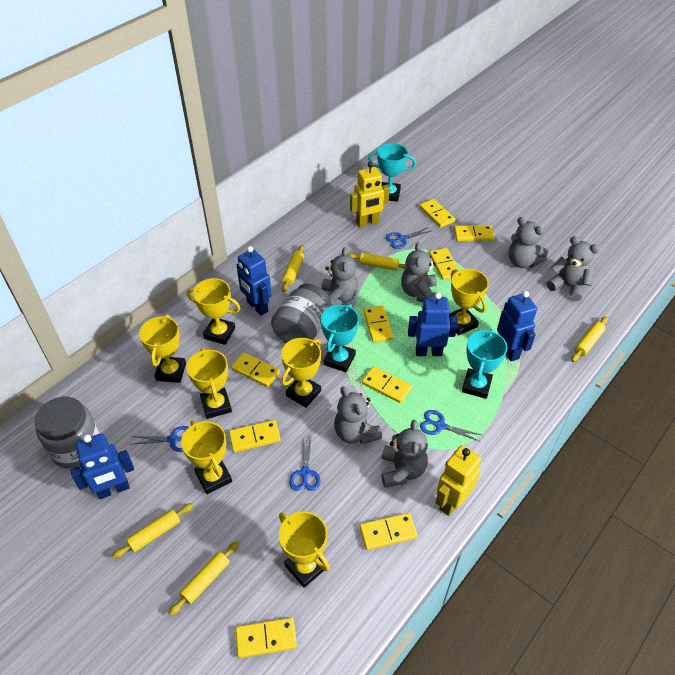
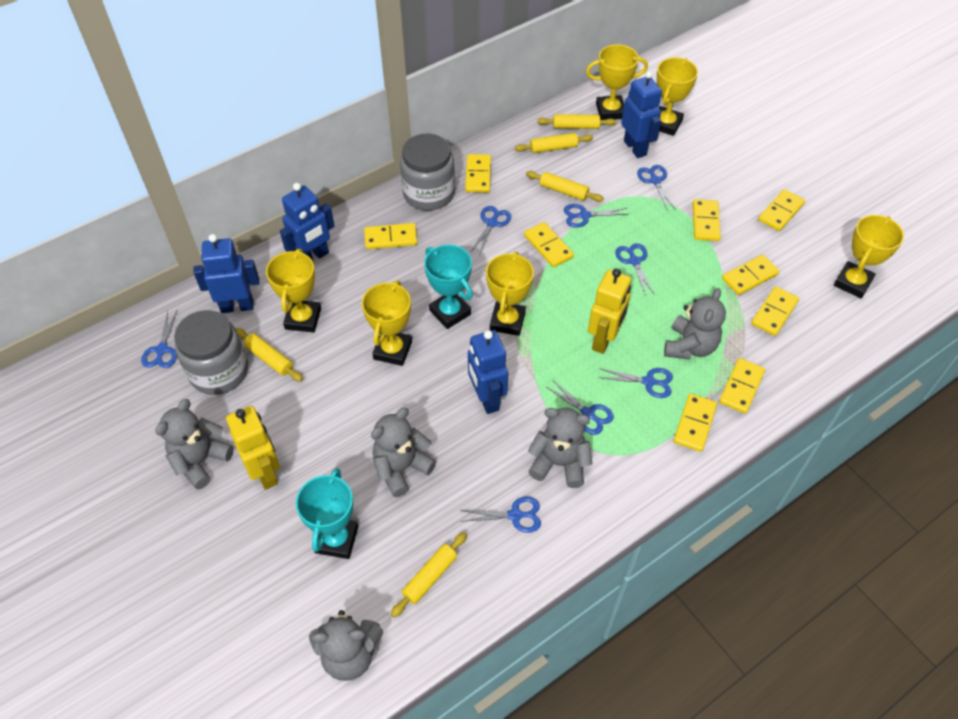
blue scissors: 4 -> 8
grey teddy bear: 6 -> 5
turquoise trophy: 3 -> 2
yellow trophy: 7 -> 6

